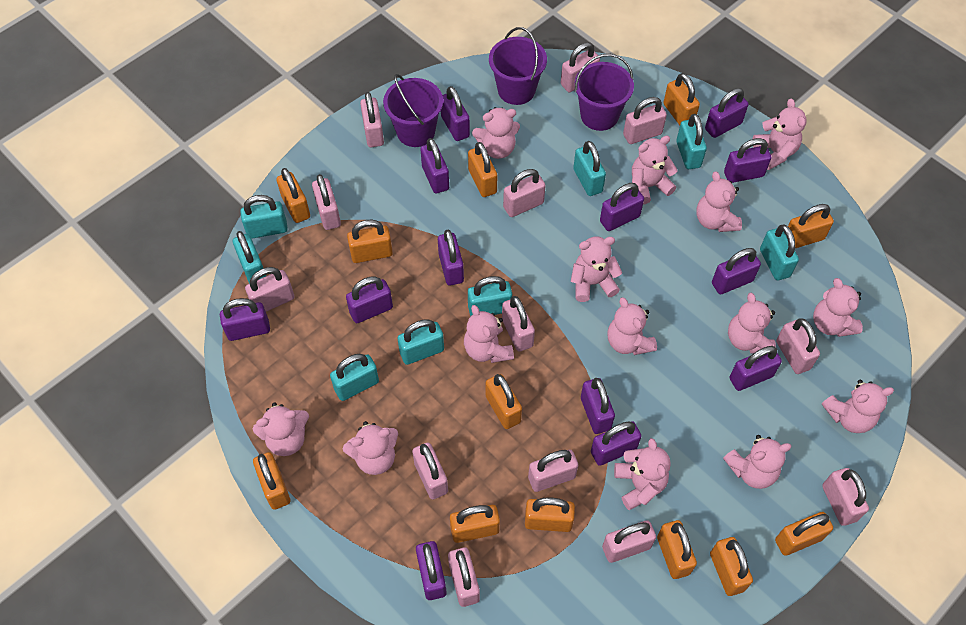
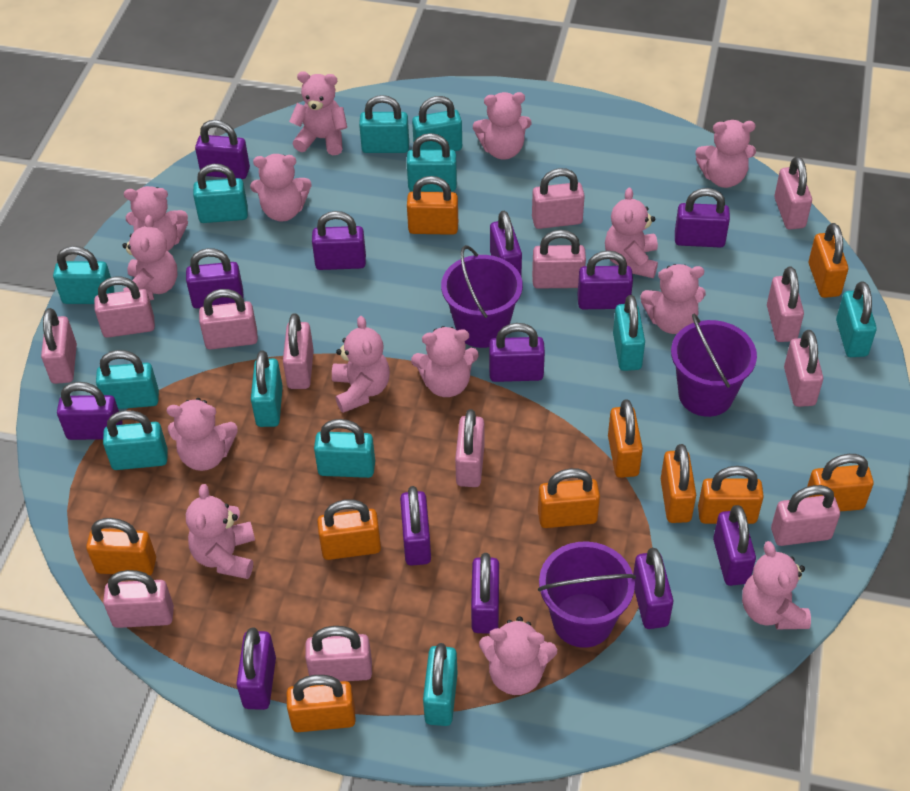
orange padlock: 12 -> 10
turquoise padlock: 8 -> 12

